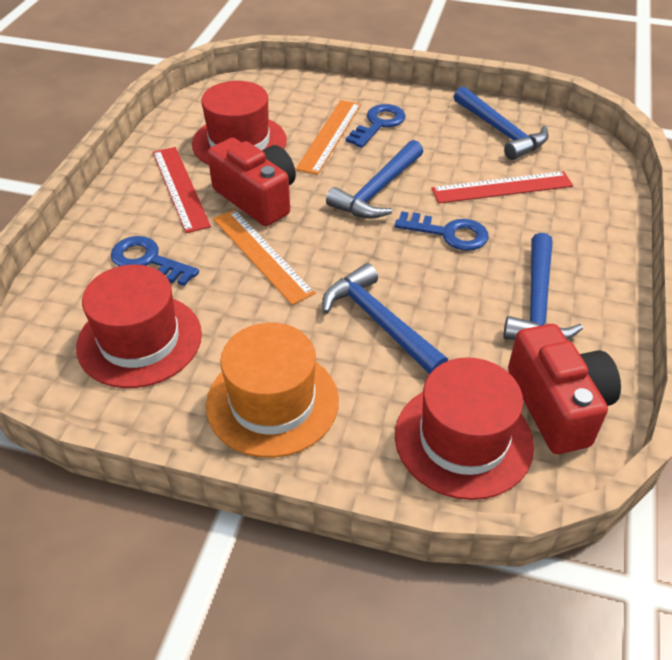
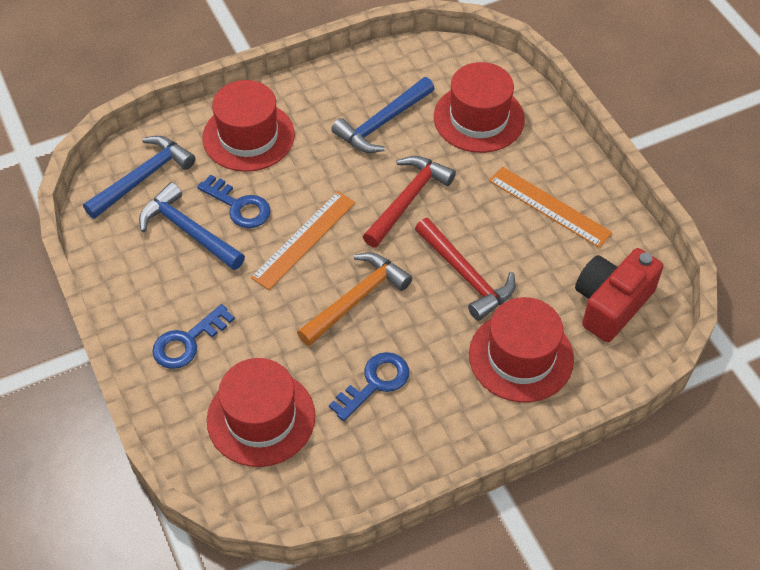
blue hammer: 4 -> 3
orange hammer: 0 -> 1
orange hat: 1 -> 0
red camera: 2 -> 1
red hammer: 0 -> 2
red hat: 3 -> 4
red ruler: 2 -> 0

